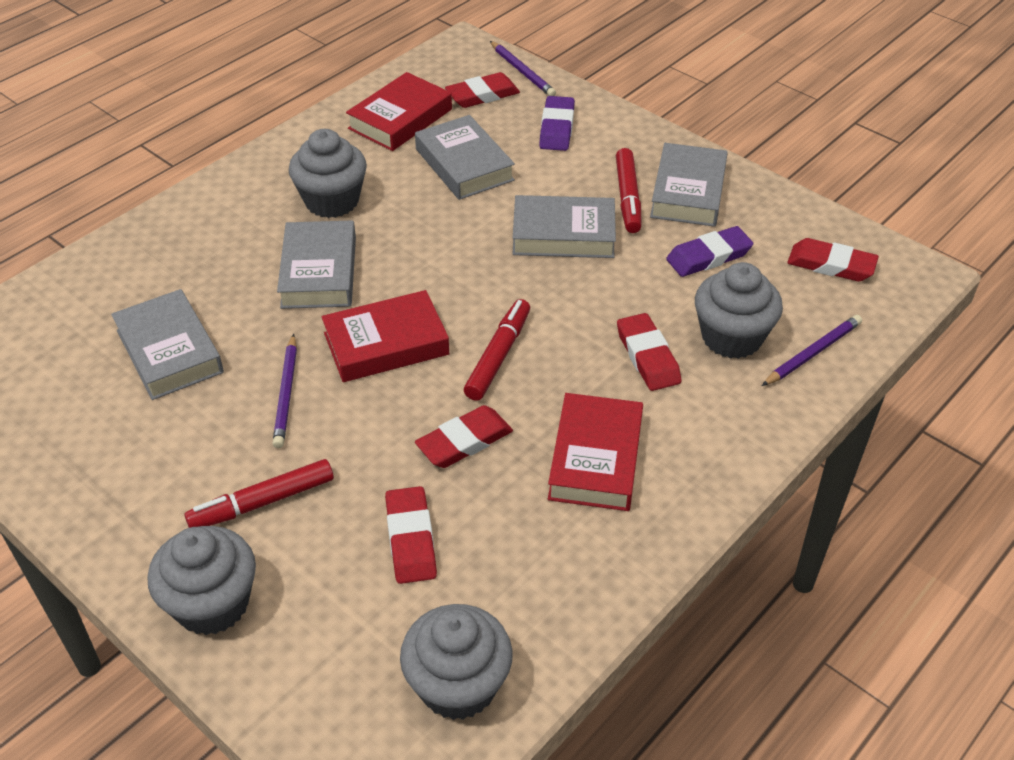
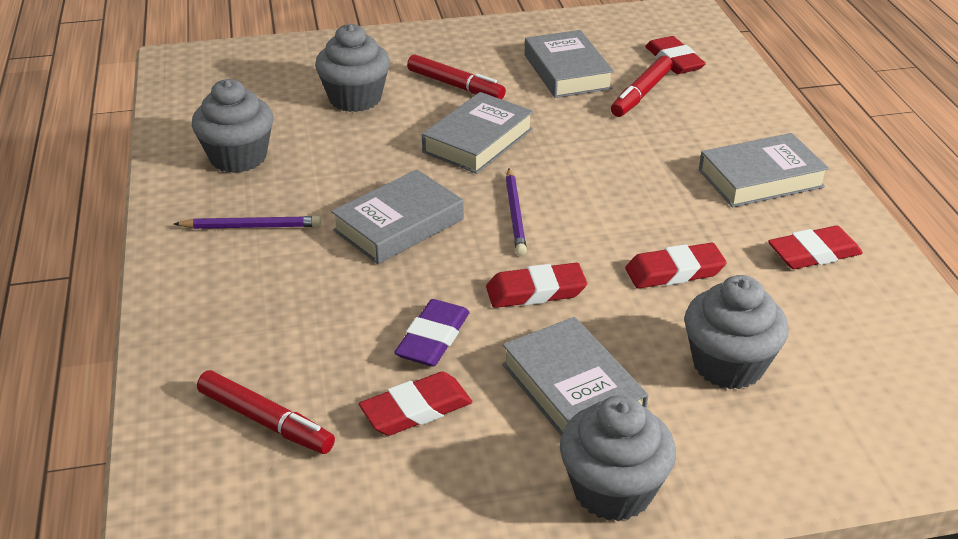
purple eraser: 2 -> 1
purple pencil: 3 -> 2
red book: 3 -> 0

